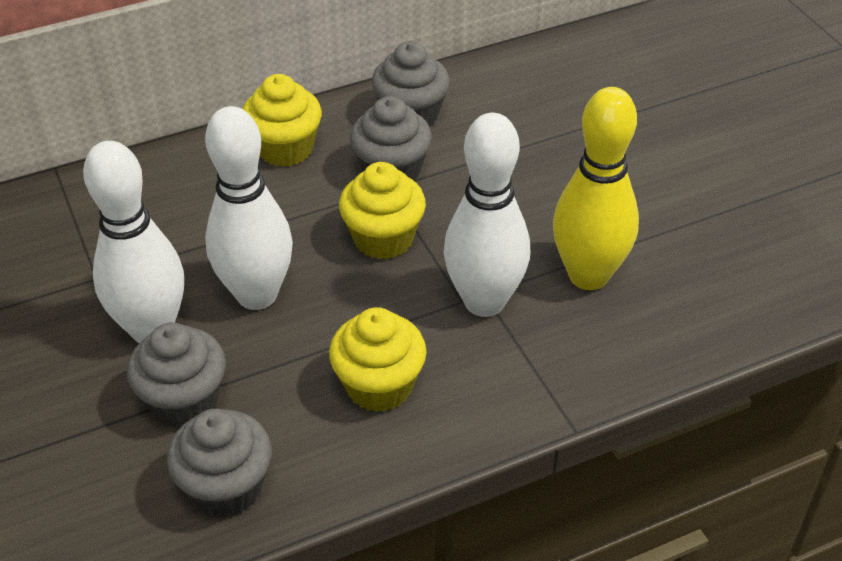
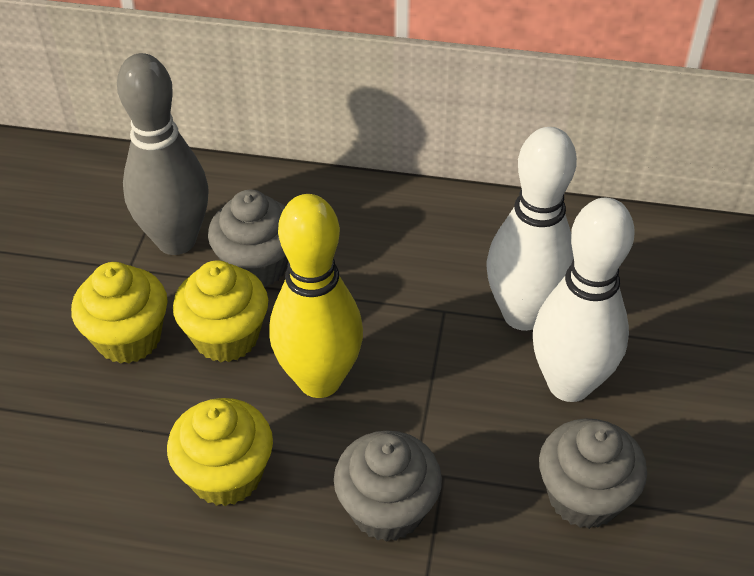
grey bowling pin: 0 -> 1
grey cupcake: 4 -> 3
white bowling pin: 3 -> 2

